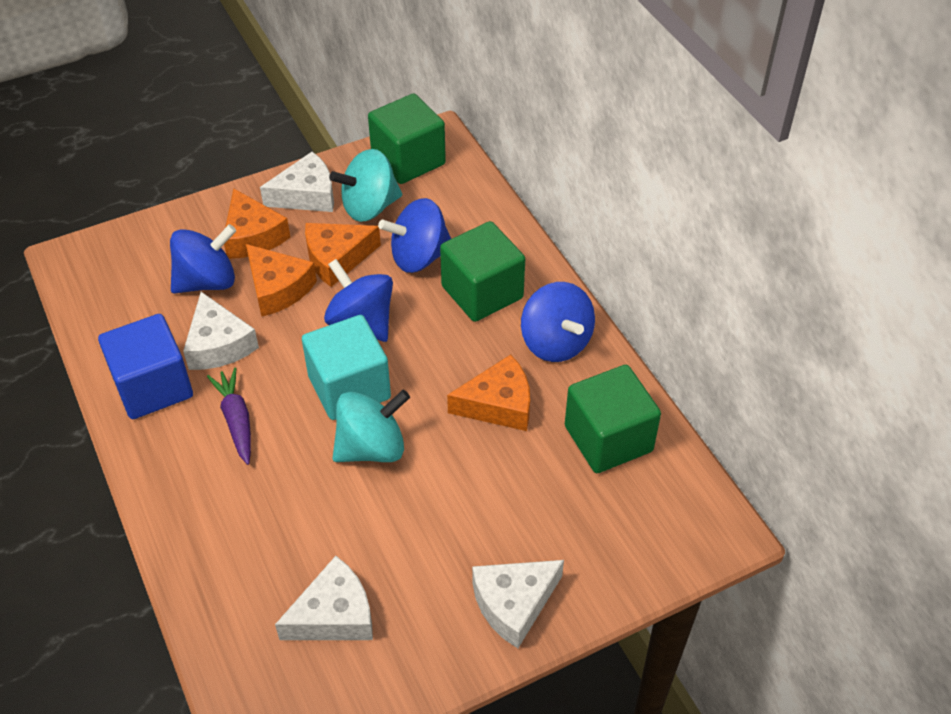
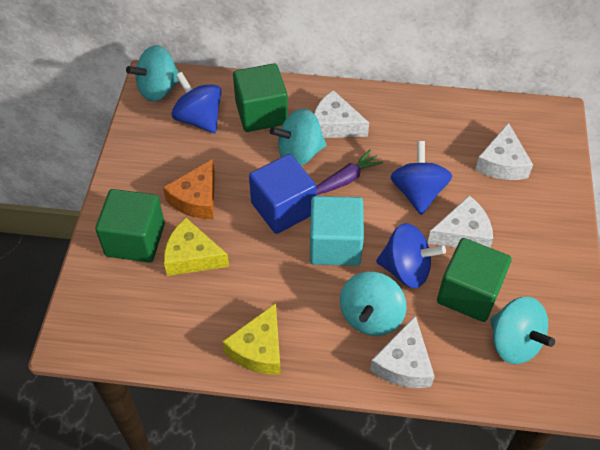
blue spinning top: 4 -> 3
orange cheese: 4 -> 1
turquoise spinning top: 2 -> 4
yellow cheese: 0 -> 2

